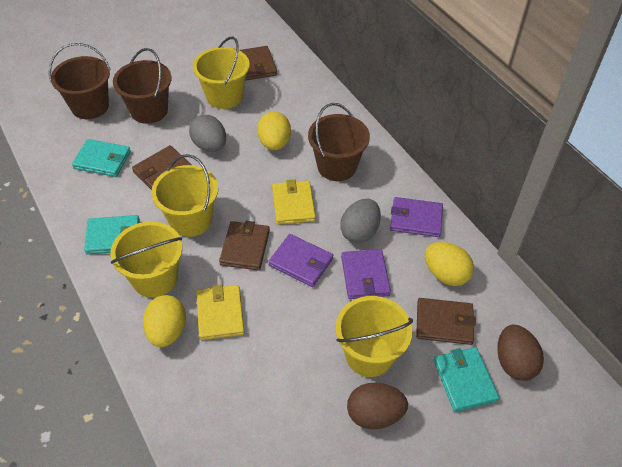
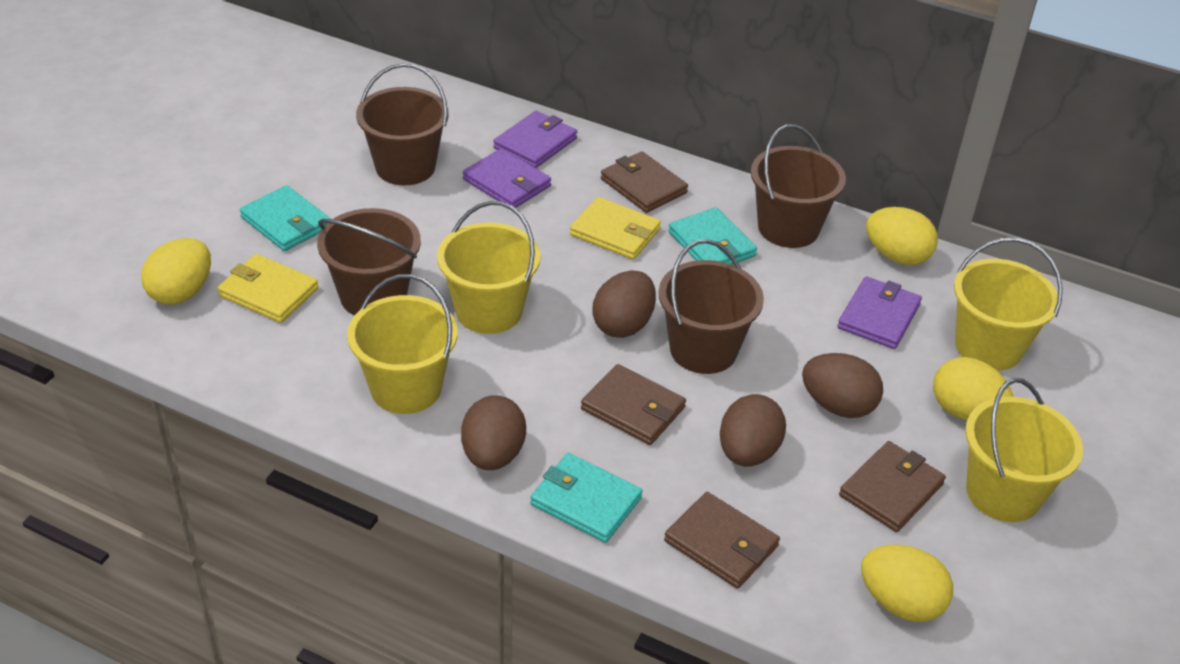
brown bucket: 3 -> 4
brown egg: 2 -> 4
grey egg: 2 -> 0
yellow egg: 3 -> 4

